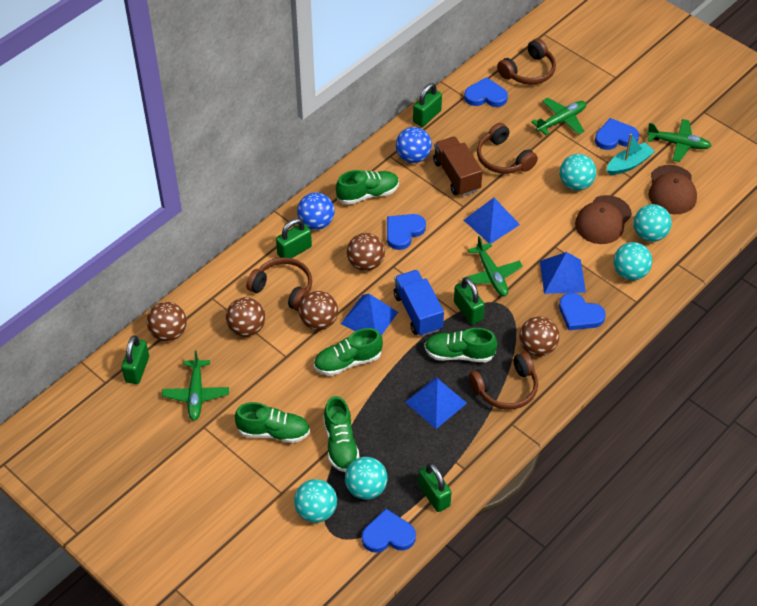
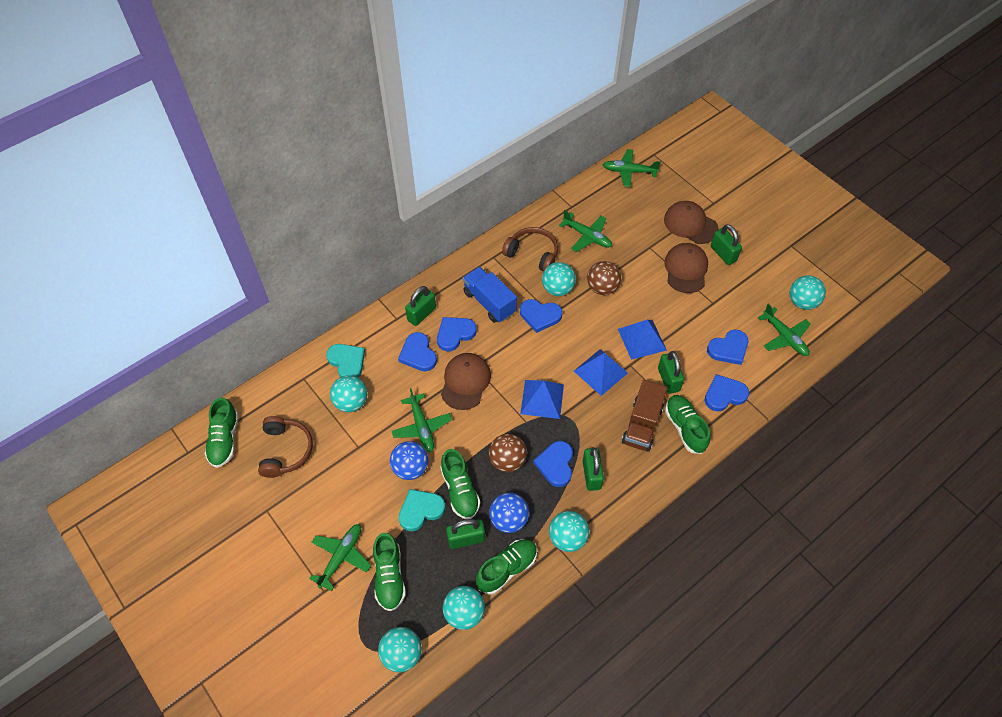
blue heart: 5 -> 6
blue pyramid: 4 -> 3
brown ball: 5 -> 2
brown cap: 2 -> 3
brown headphones: 4 -> 2
green plane: 4 -> 5
turquoise ball: 5 -> 6
turquoise boat: 1 -> 0
turquoise heart: 0 -> 2

